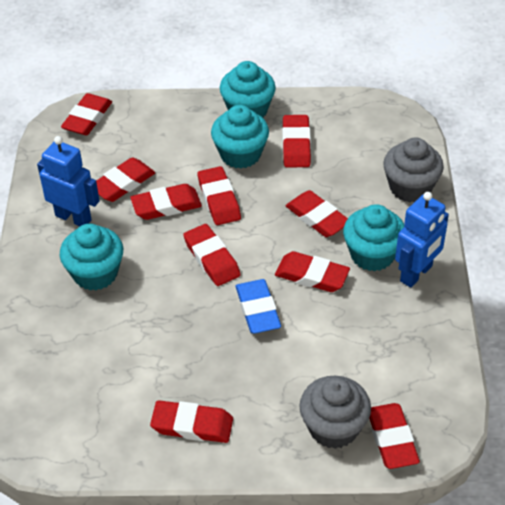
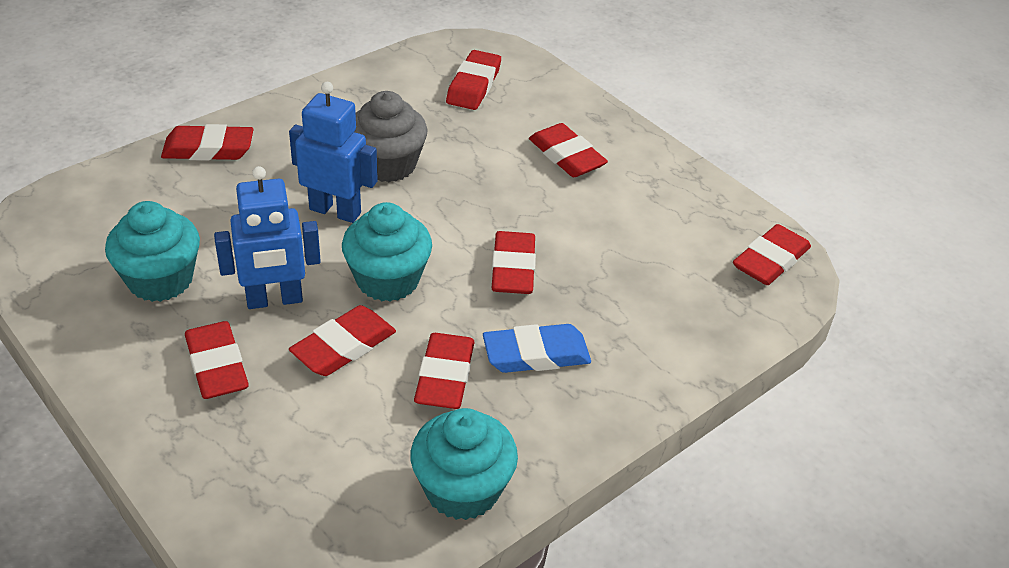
grey cupcake: 2 -> 1
red eraser: 10 -> 8
turquoise cupcake: 4 -> 3

